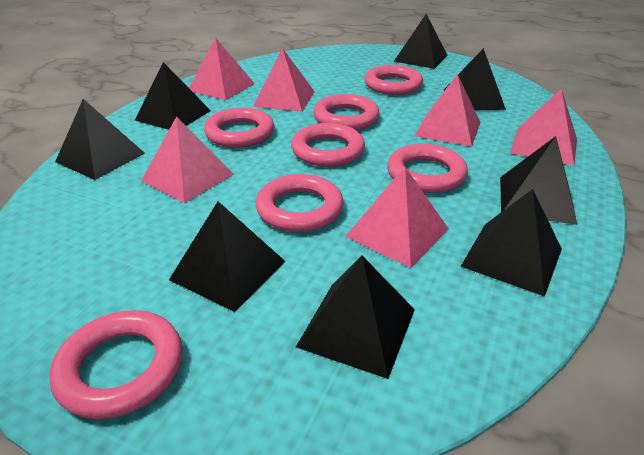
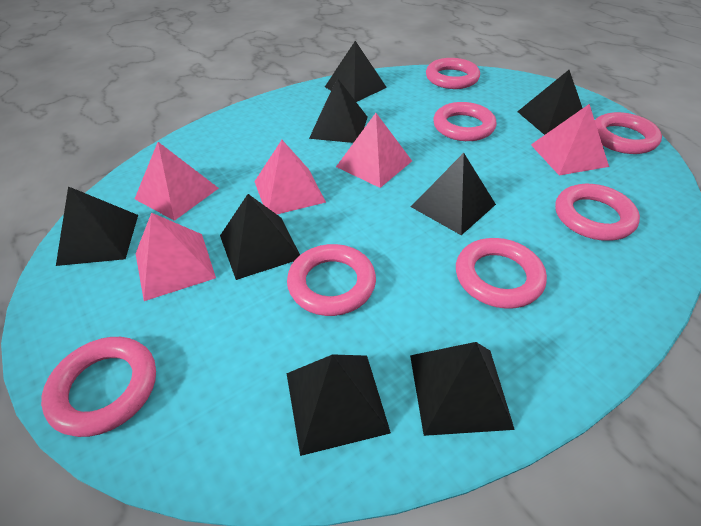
pink pyramid: 6 -> 5

